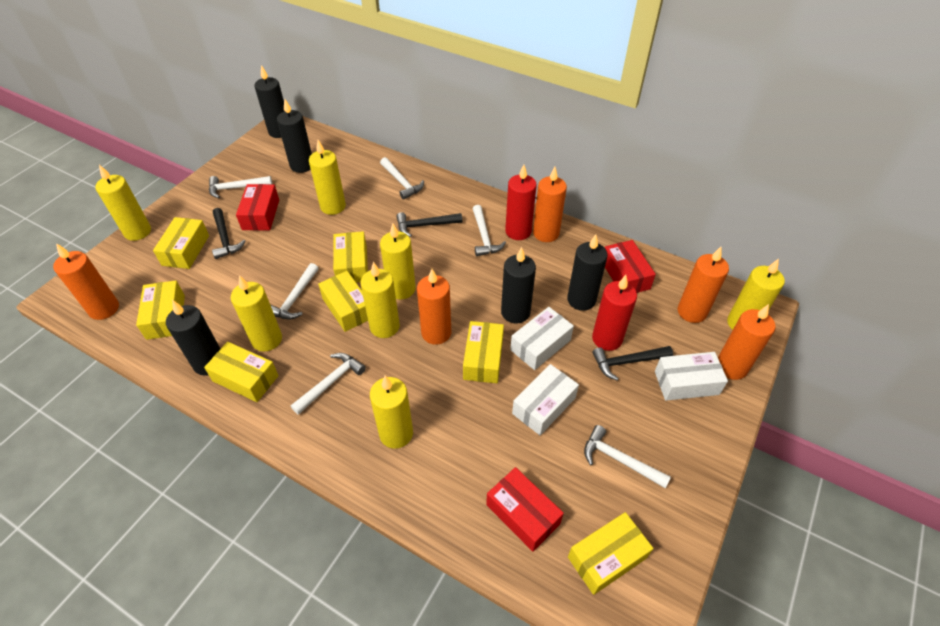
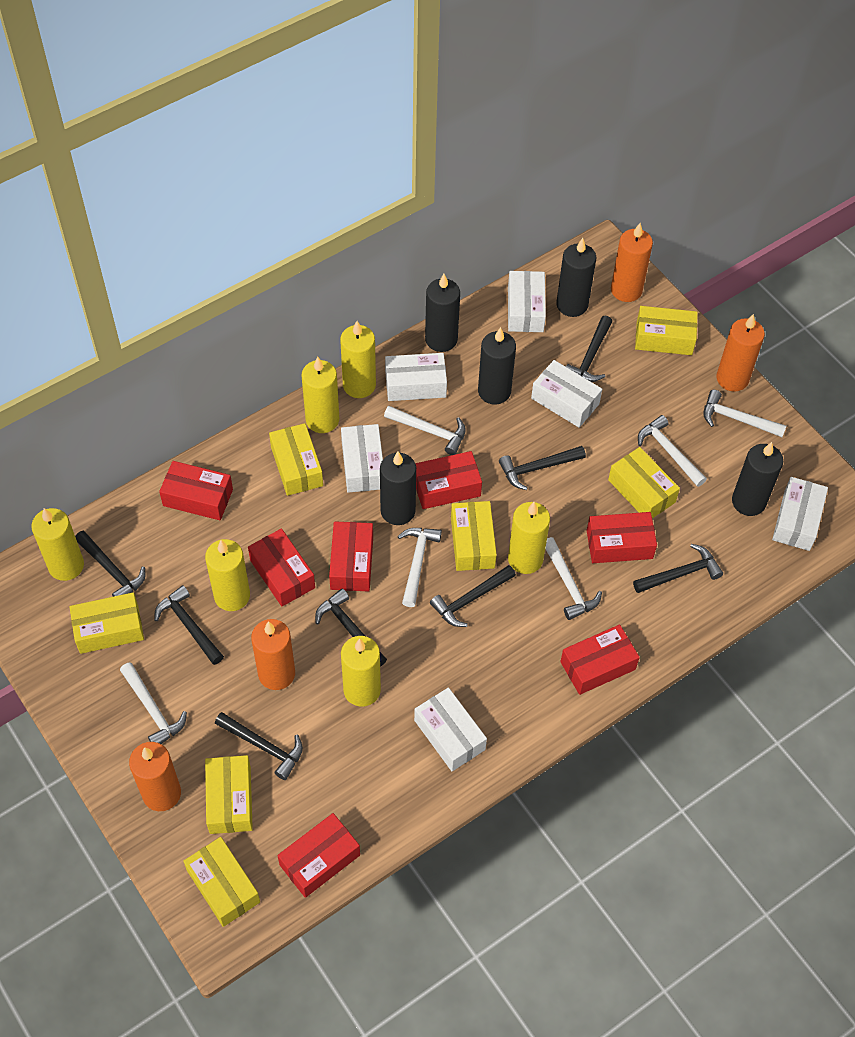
black hammer: 3 -> 8
orange candle: 5 -> 4
red box: 3 -> 7
red candle: 2 -> 0
white box: 3 -> 6
yellow candle: 7 -> 6

